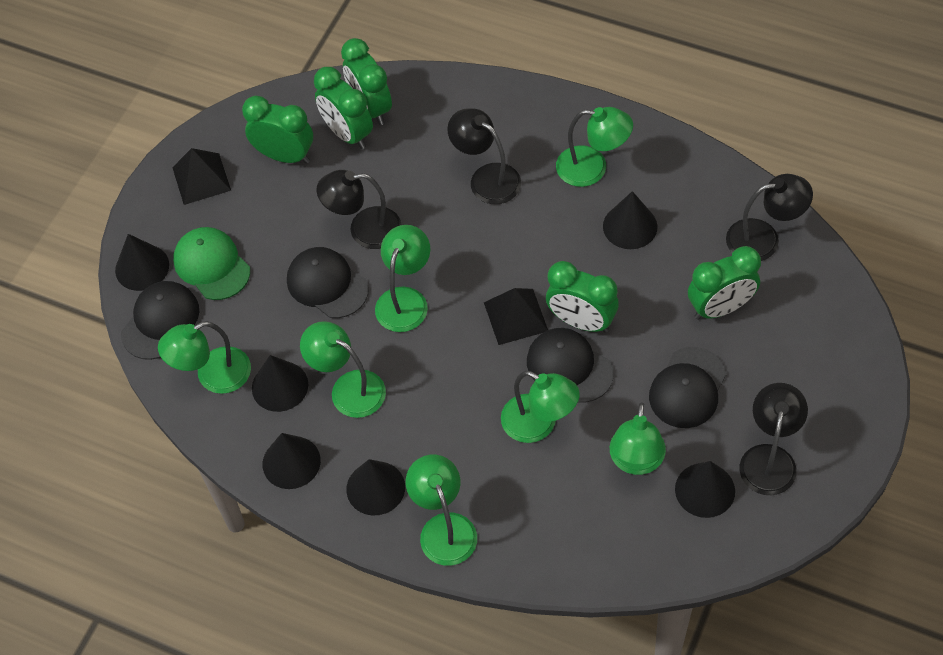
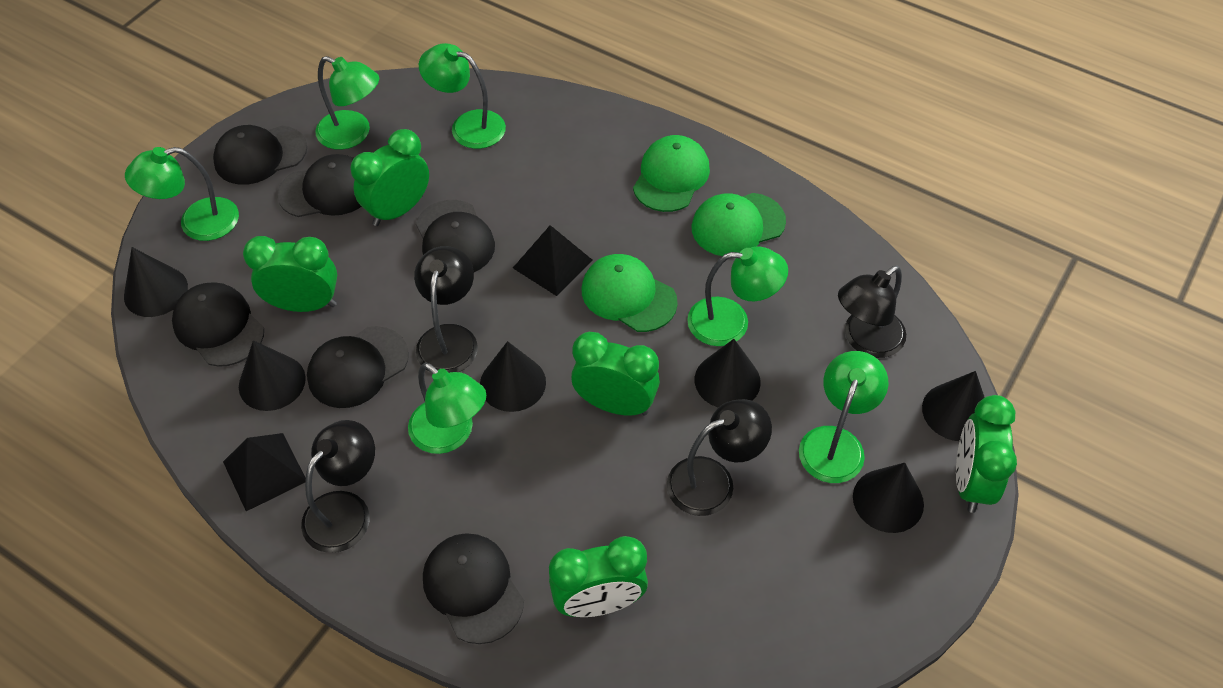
black cap: 4 -> 6
green cap: 1 -> 3
green lamp: 7 -> 6

